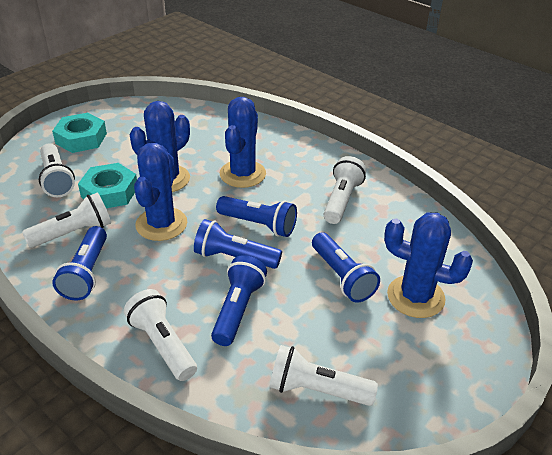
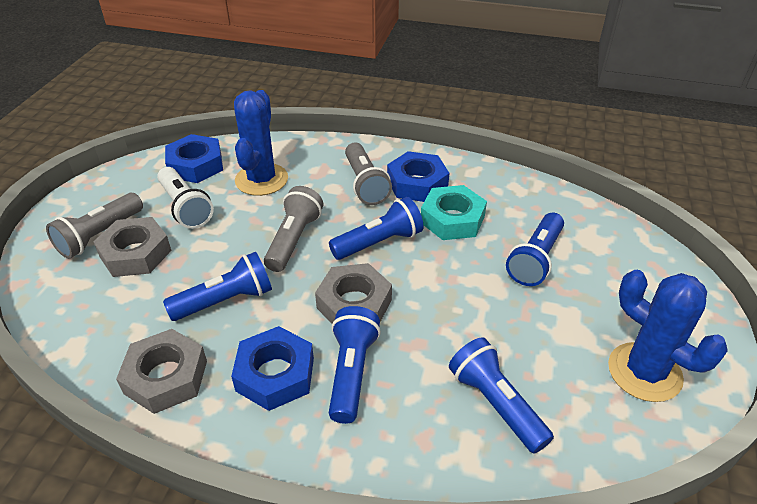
blue cactus: 4 -> 2
blue nut: 0 -> 3
grey flashlight: 0 -> 3
grey nut: 0 -> 3
turquoise nut: 2 -> 1
white flashlight: 5 -> 1

